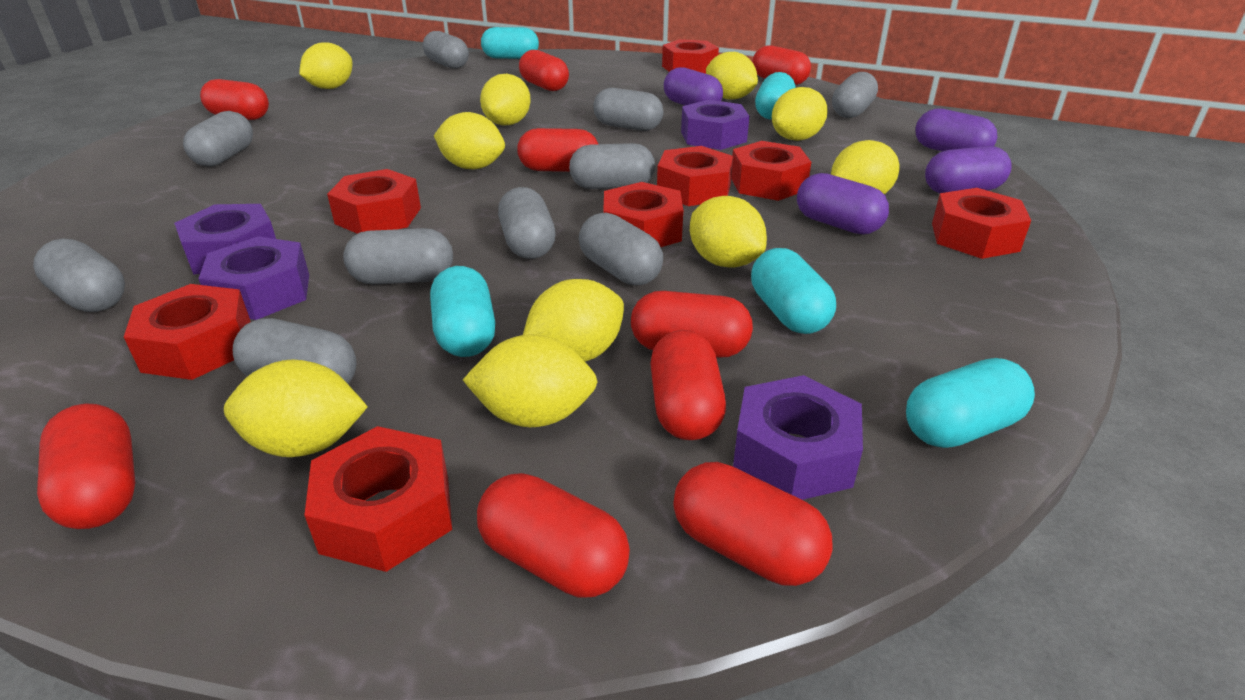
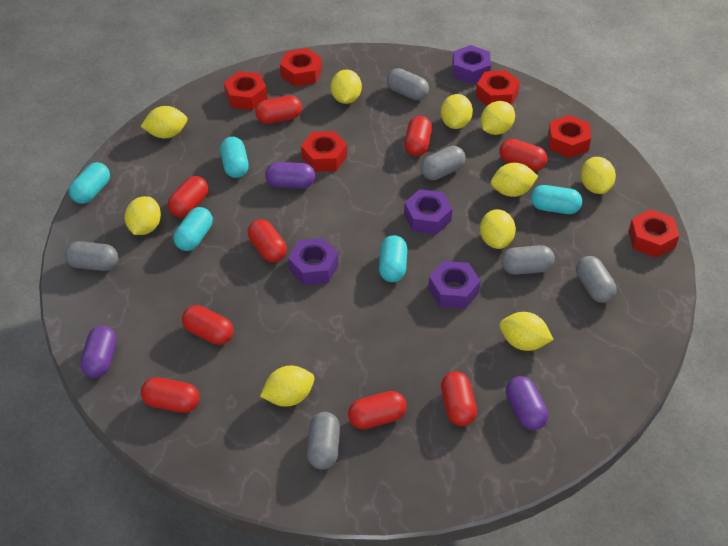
grey capsule: 10 -> 6
purple capsule: 4 -> 3
red nut: 8 -> 6

